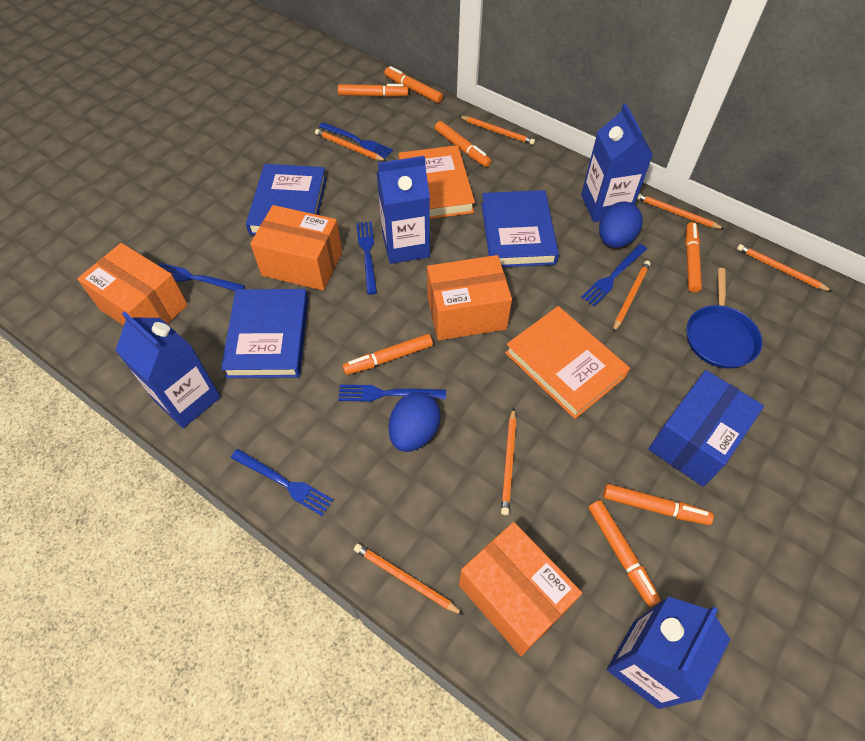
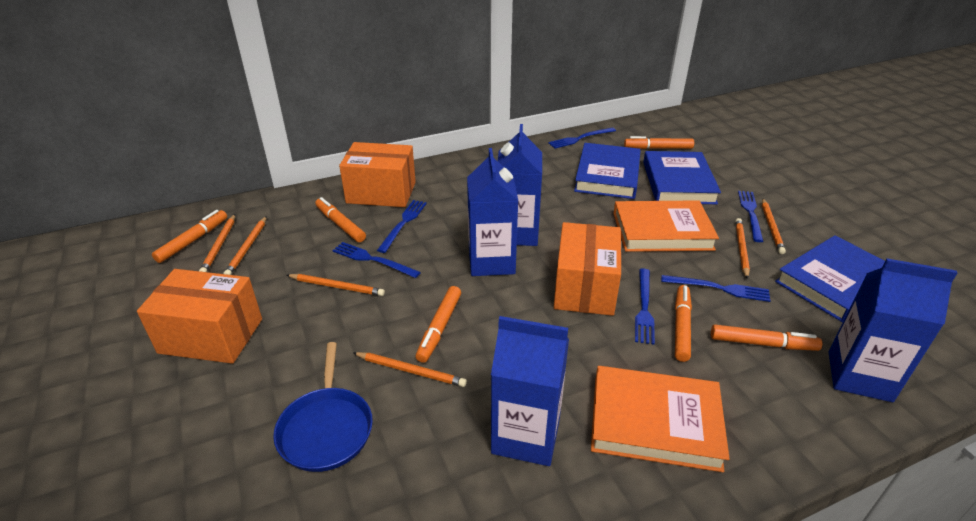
blue box: 1 -> 0
blue egg: 2 -> 0
orange box: 4 -> 3
orange marker: 7 -> 6
orange pencil: 7 -> 6

